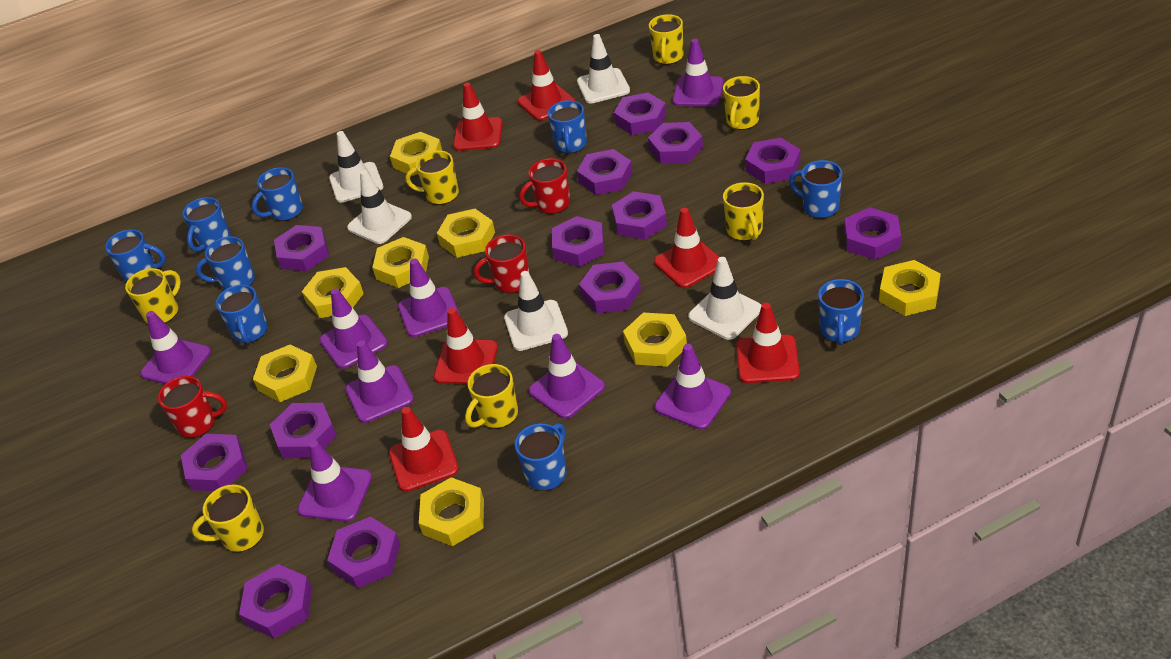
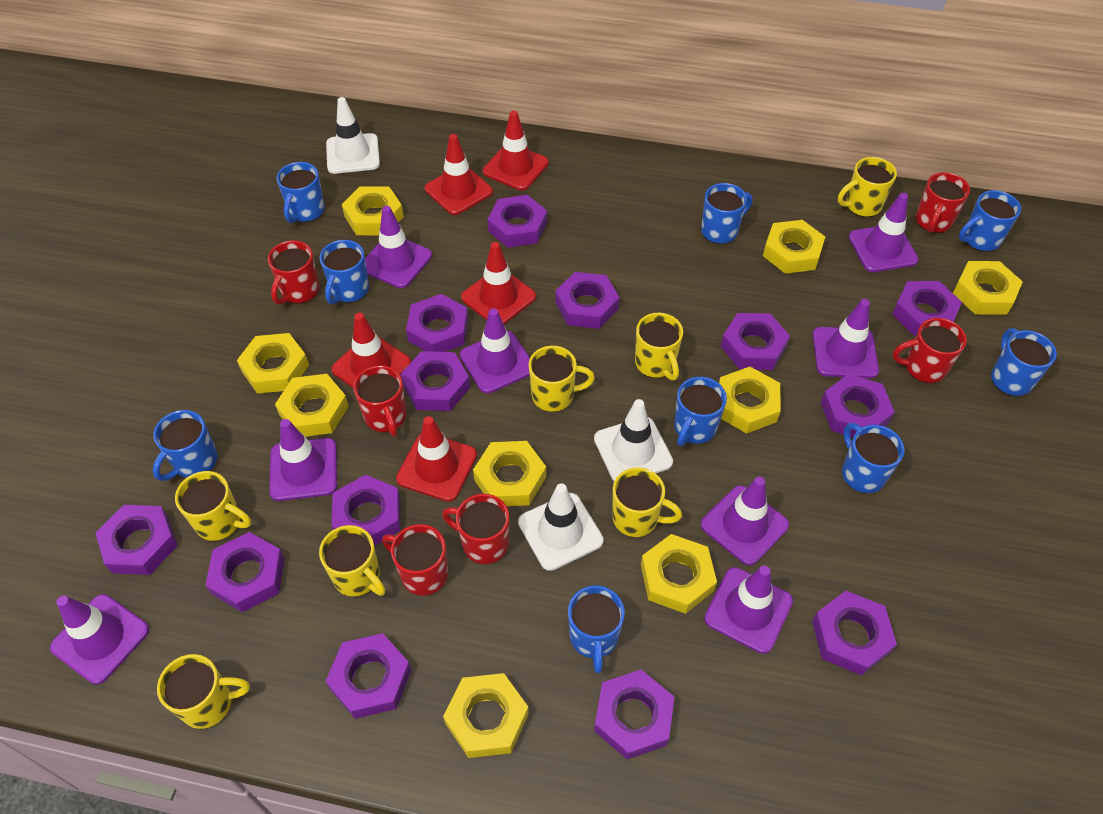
red mug: 3 -> 6
red traffic cone: 6 -> 5
white traffic cone: 5 -> 3
yellow nut: 8 -> 9

